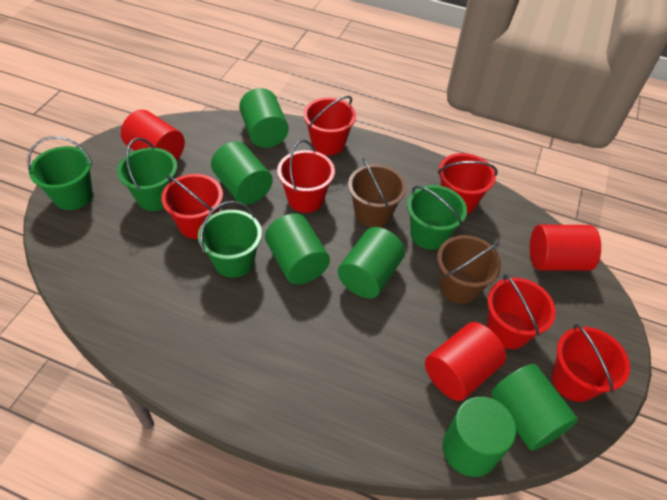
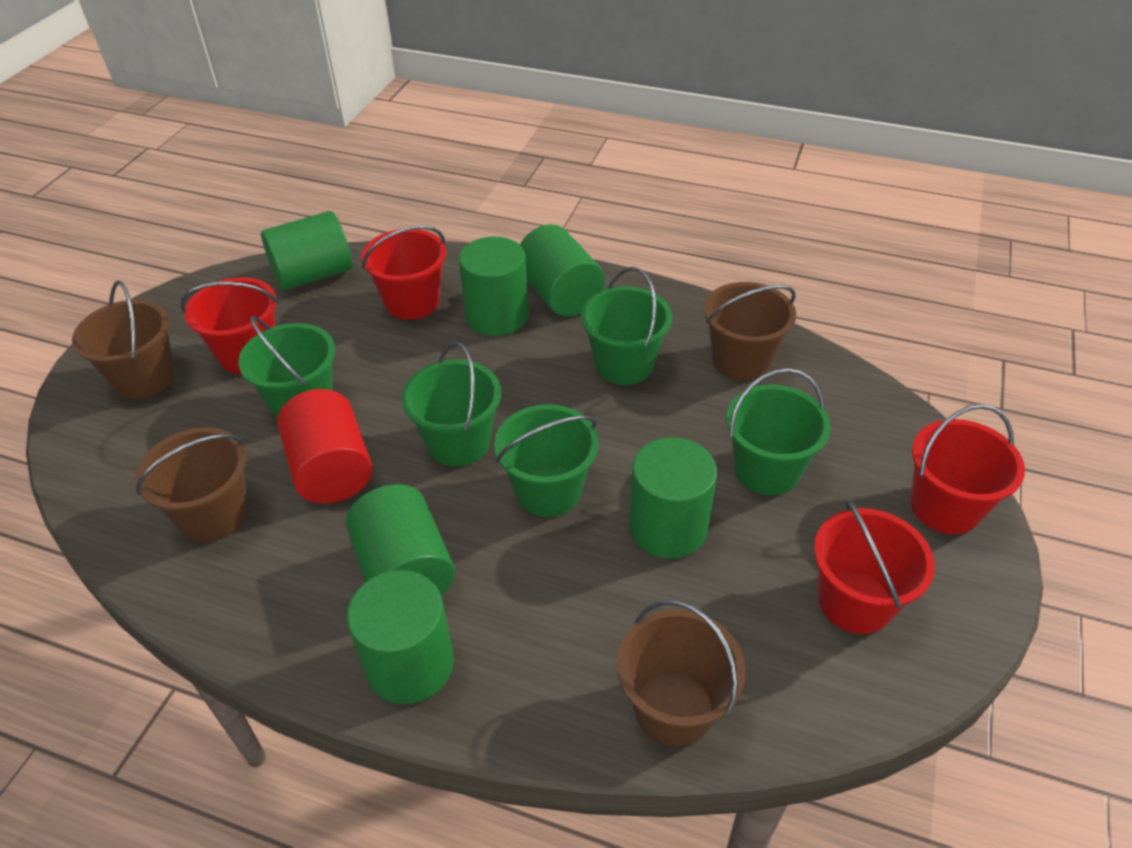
brown bucket: 2 -> 4
green bucket: 4 -> 5
red bucket: 6 -> 4
red cylinder: 3 -> 1

